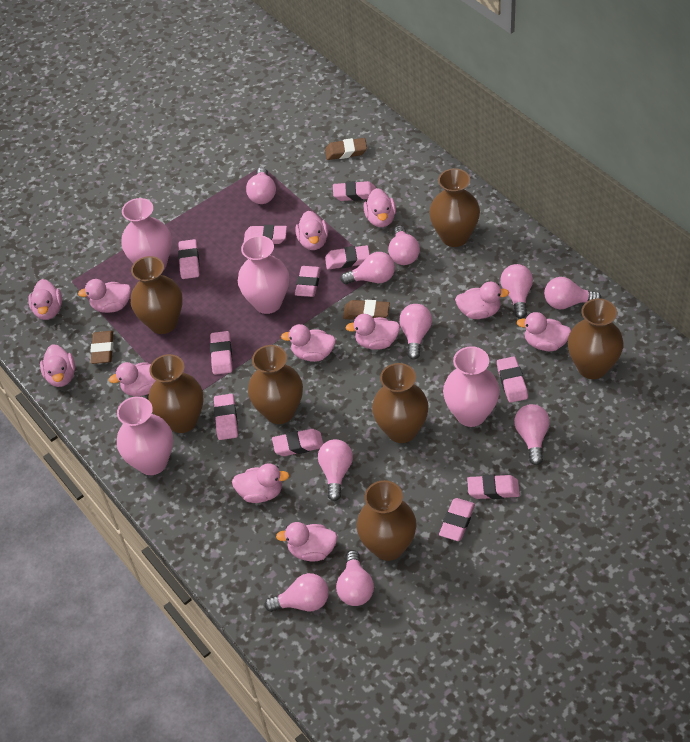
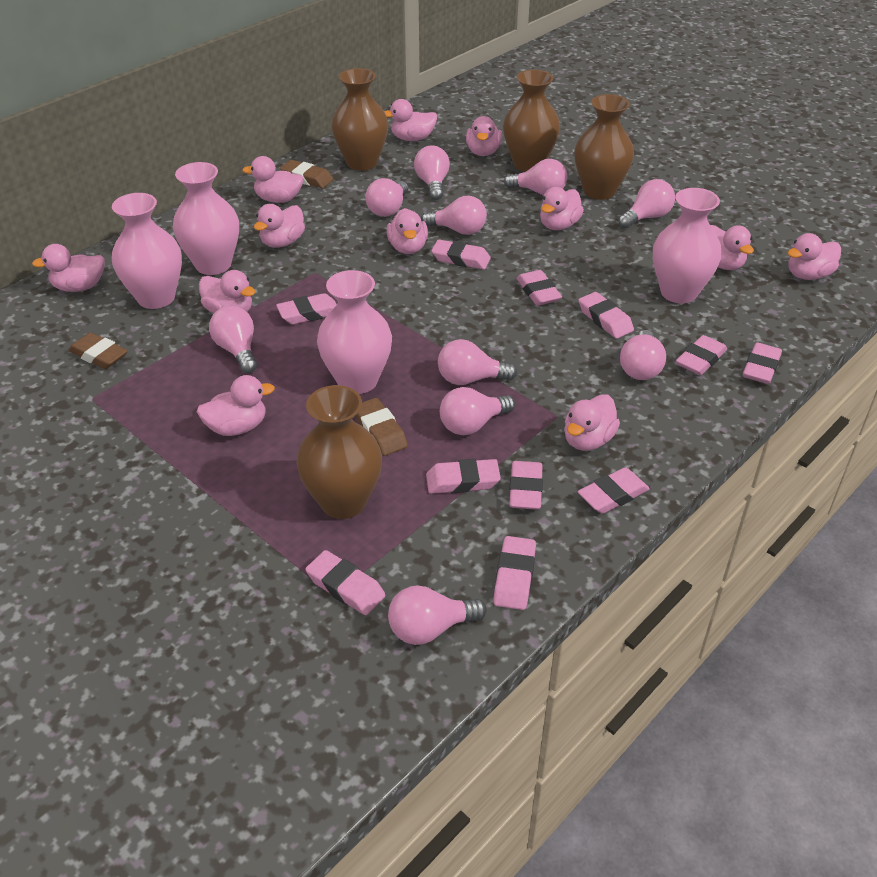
brown vase: 7 -> 4

